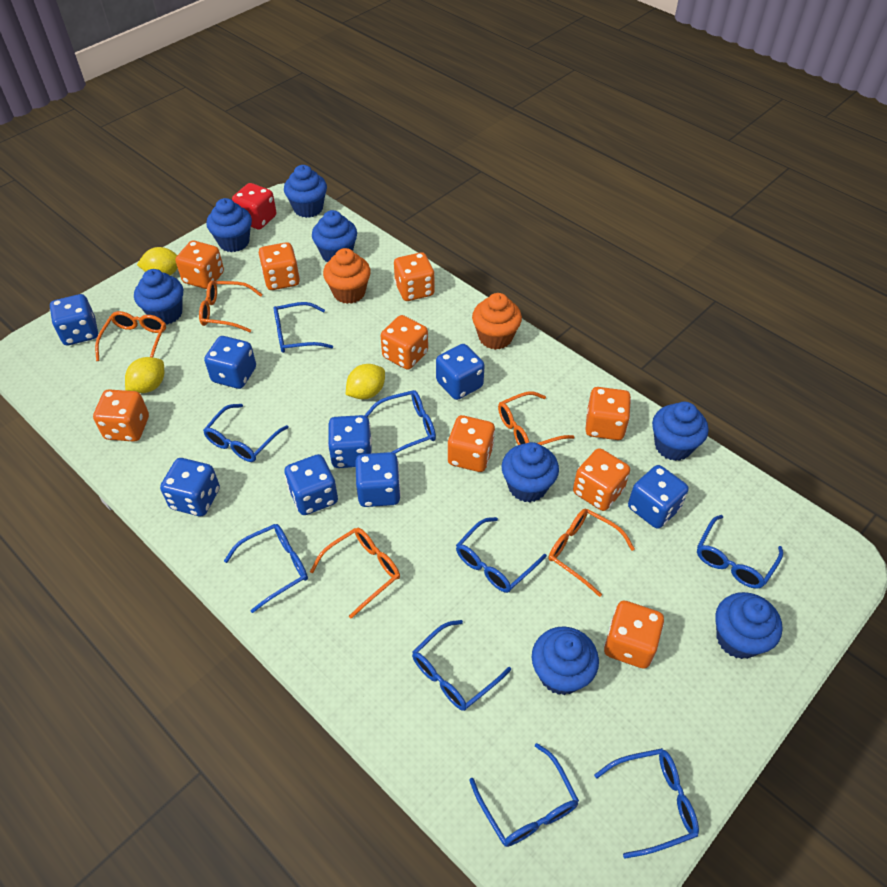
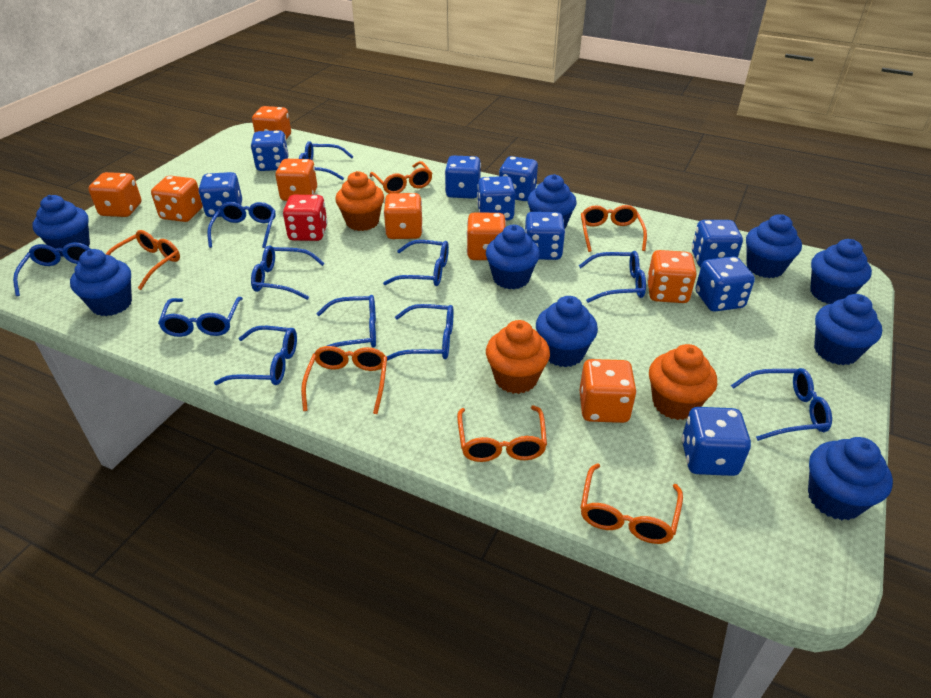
blue cupcake: 8 -> 9
blue dice: 8 -> 9
blue glasses: 9 -> 11
orange cupcake: 2 -> 3
orange dice: 9 -> 8
orange glasses: 5 -> 6
yellow lemon: 3 -> 0

